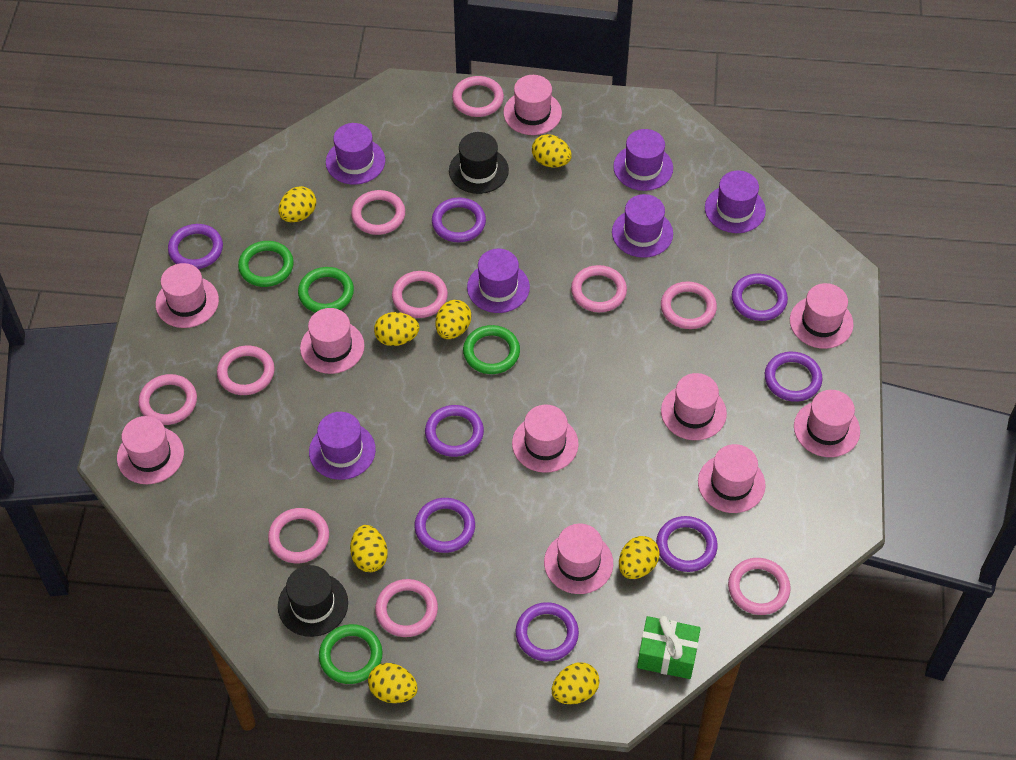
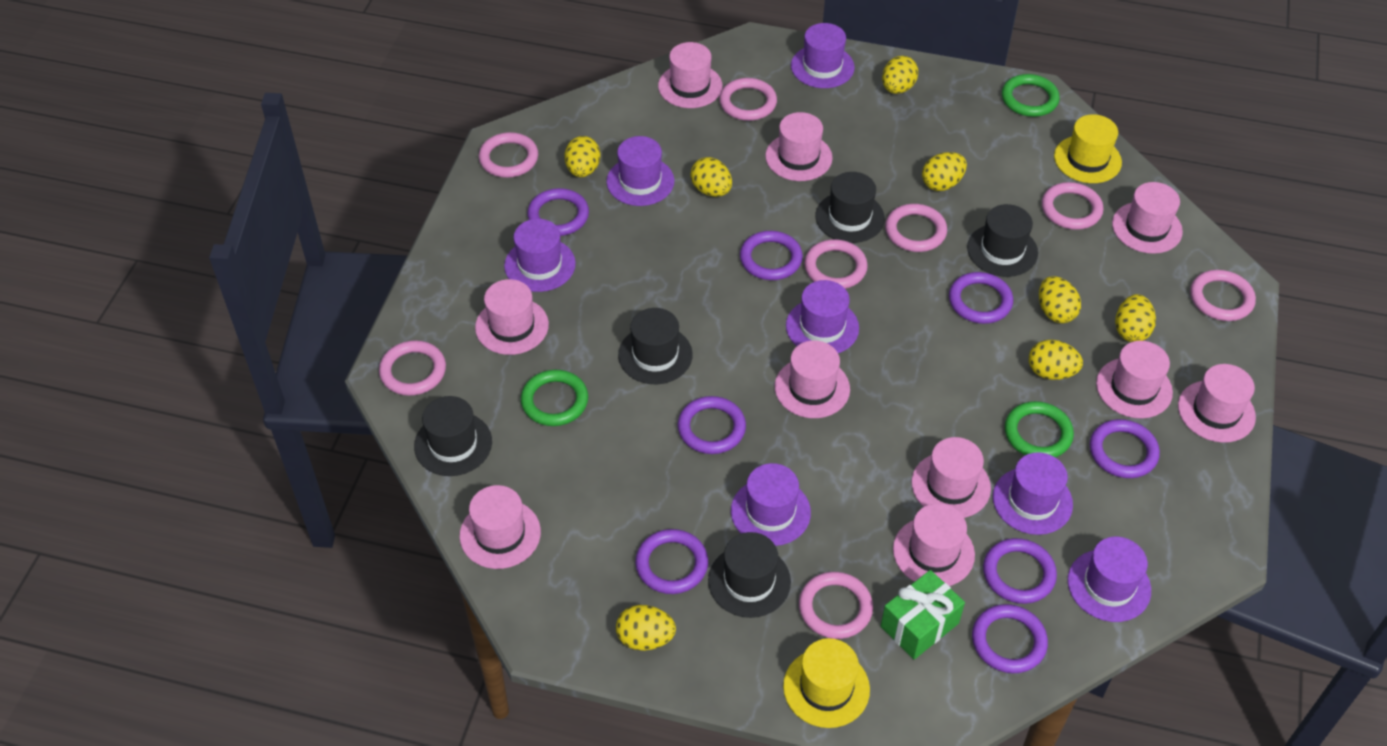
black hat: 2 -> 5
green ring: 4 -> 3
pink ring: 10 -> 8
purple hat: 6 -> 7
yellow hat: 0 -> 2

